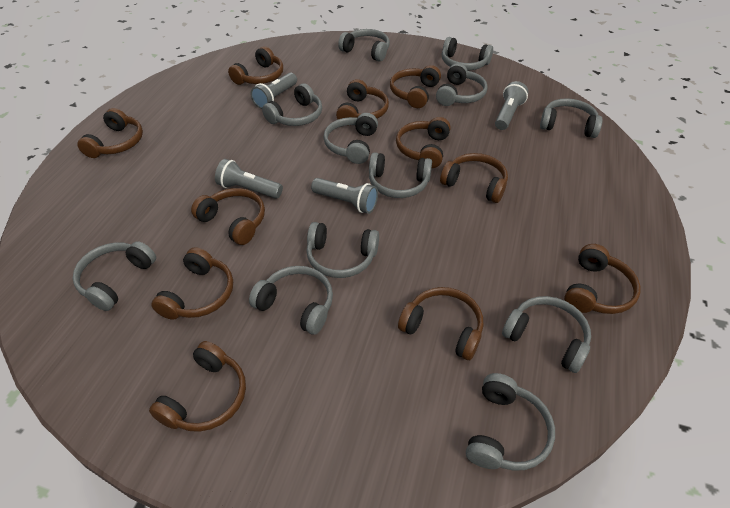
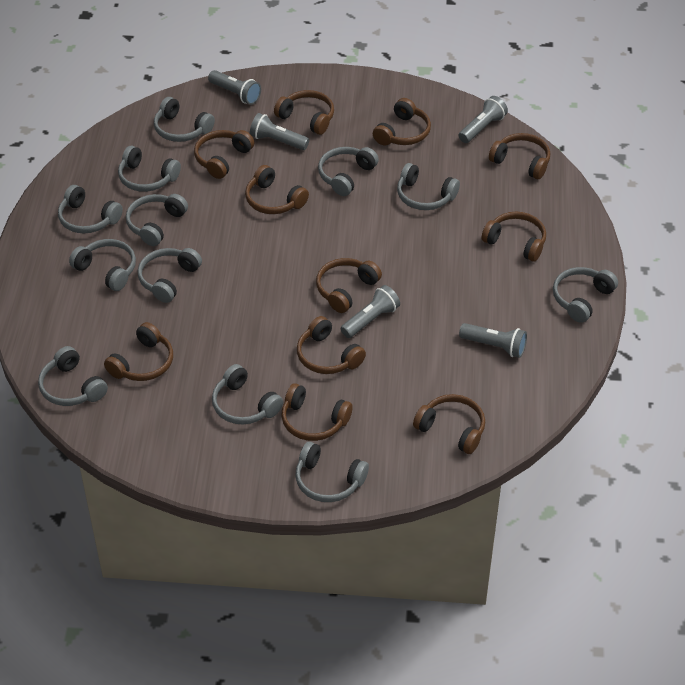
grey flashlight: 4 -> 5

